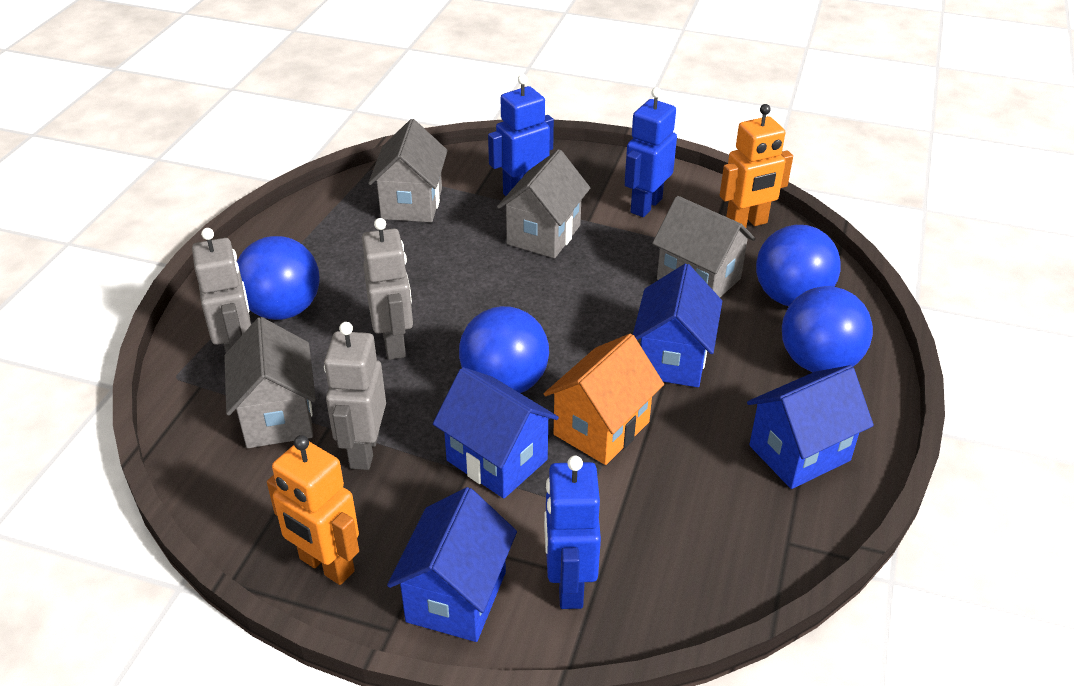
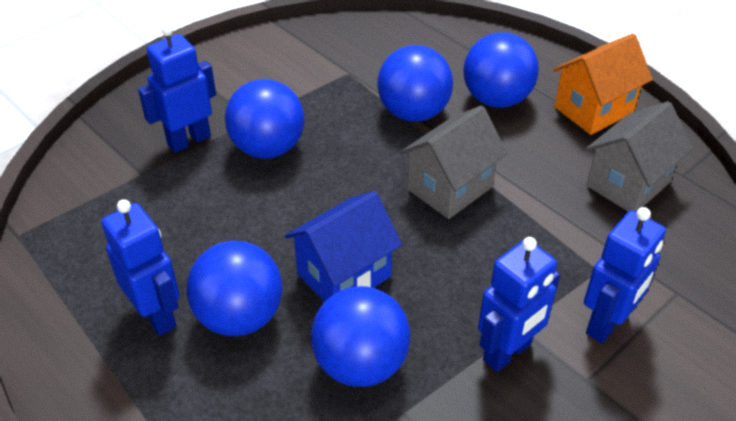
blue ball: 4 -> 5
blue house: 4 -> 1
blue robot: 3 -> 4
grey house: 4 -> 2
grey robot: 3 -> 0
orange robot: 2 -> 0

